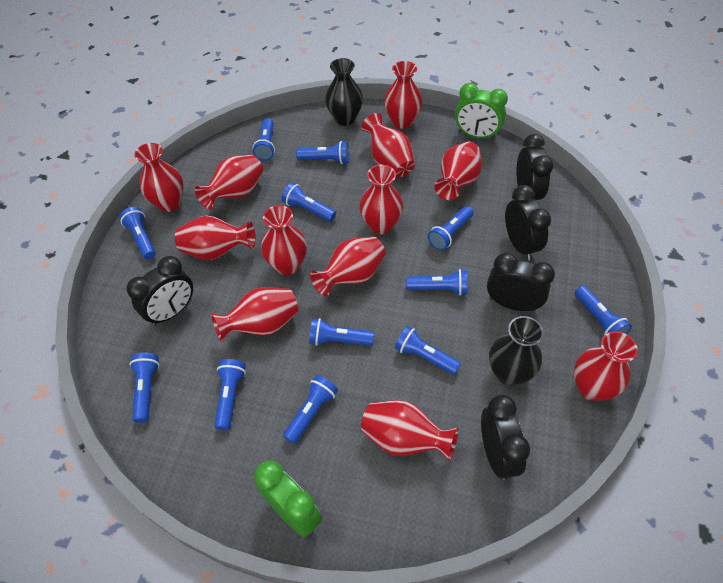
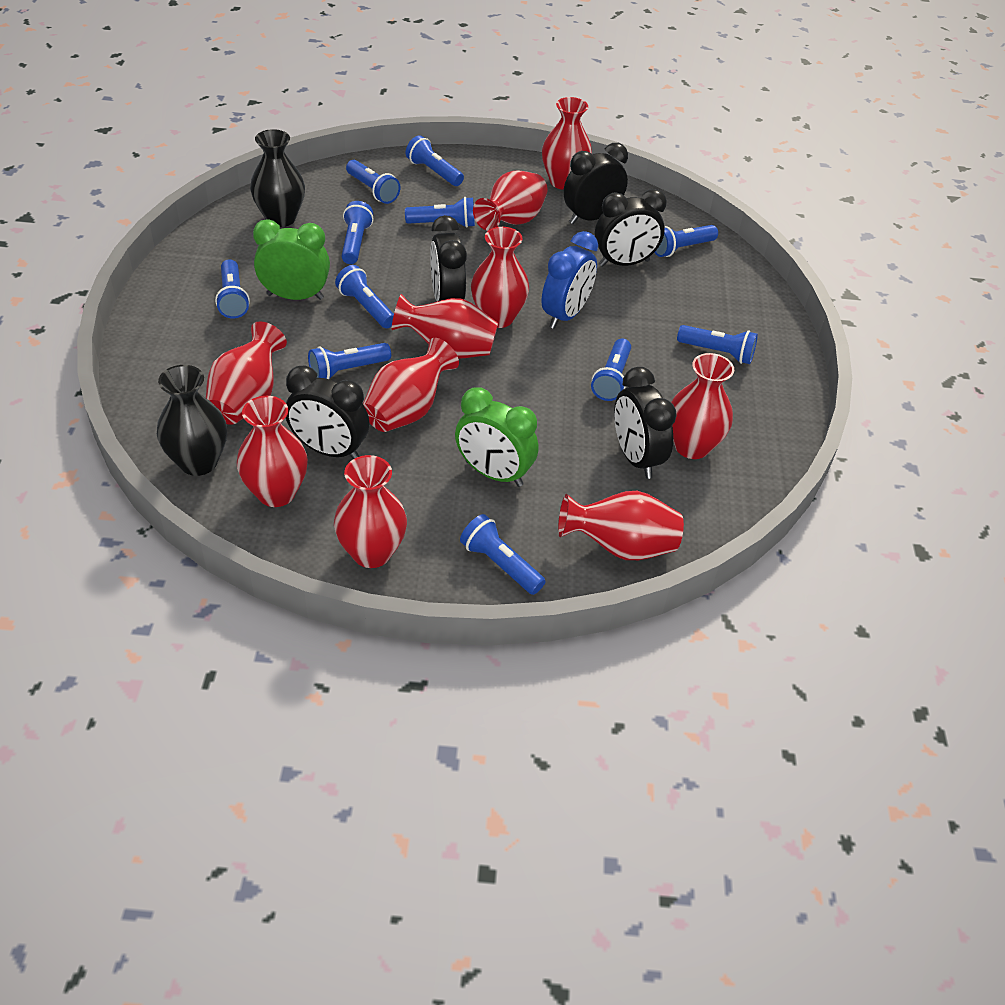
blue clock: 0 -> 1
blue flashlight: 12 -> 11
red vase: 12 -> 10

